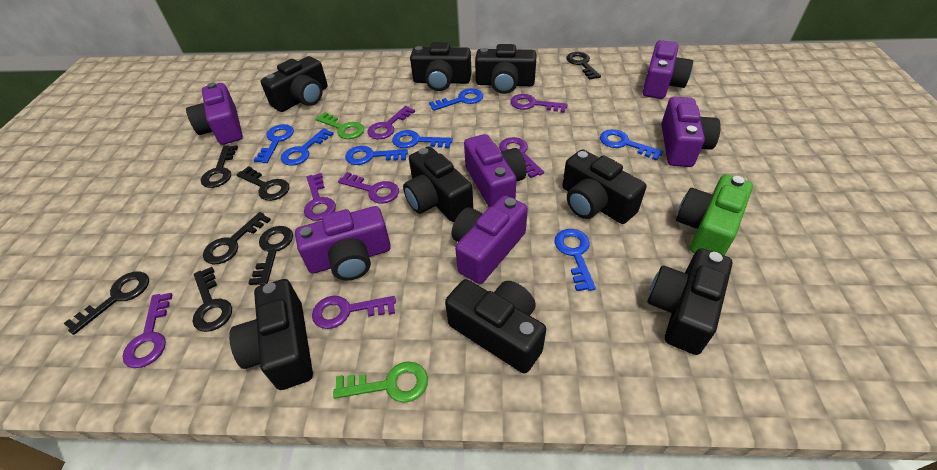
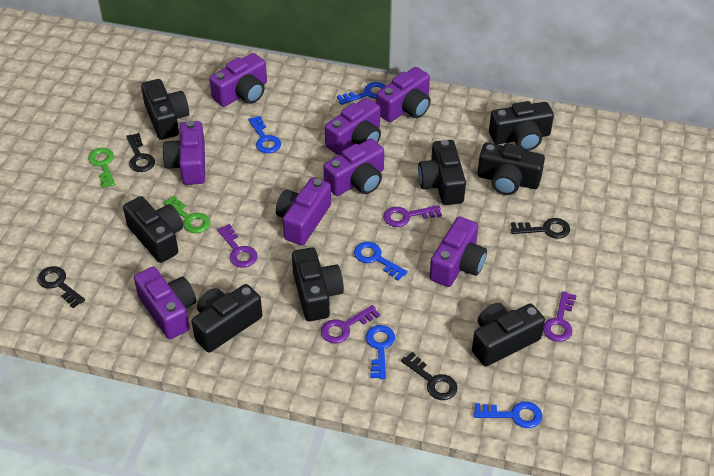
black key: 7 -> 4
blue key: 7 -> 5
green camera: 1 -> 0
purple camera: 6 -> 8
purple key: 7 -> 4

